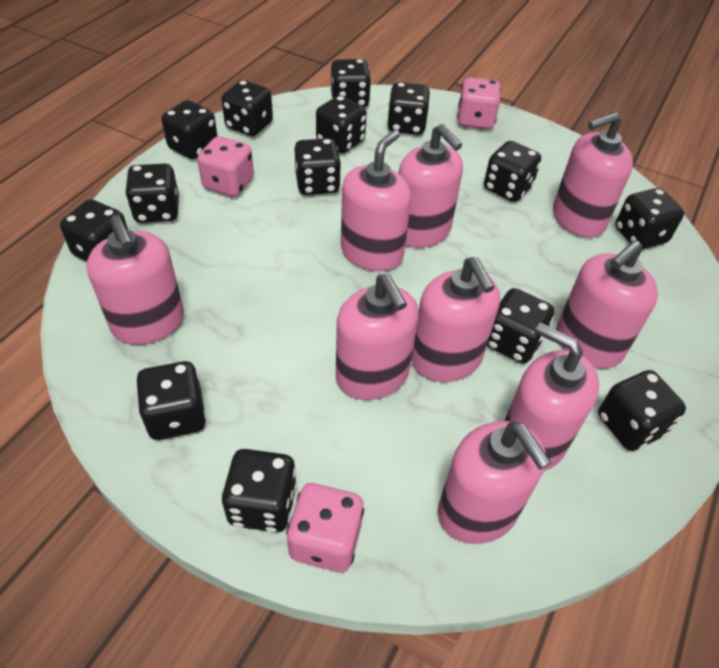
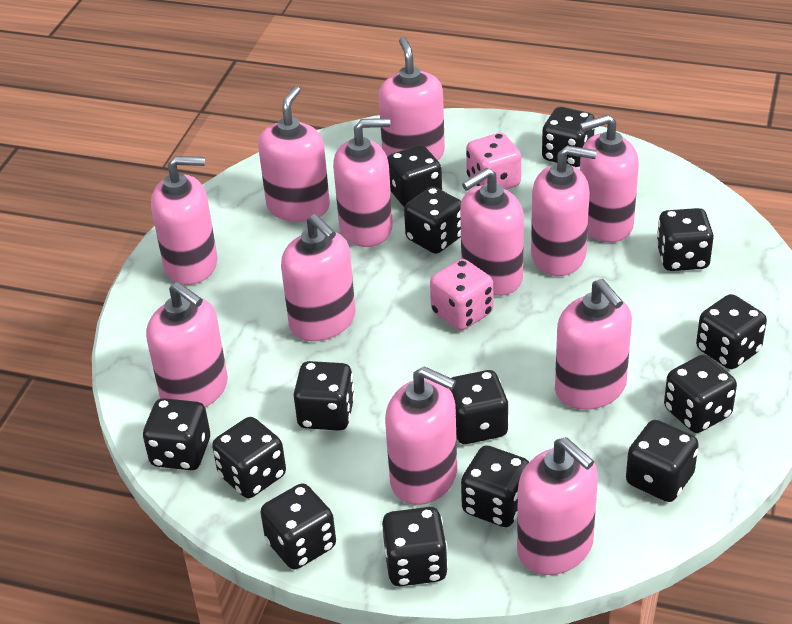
pink dice: 3 -> 2
pink soap dispenser: 9 -> 12

